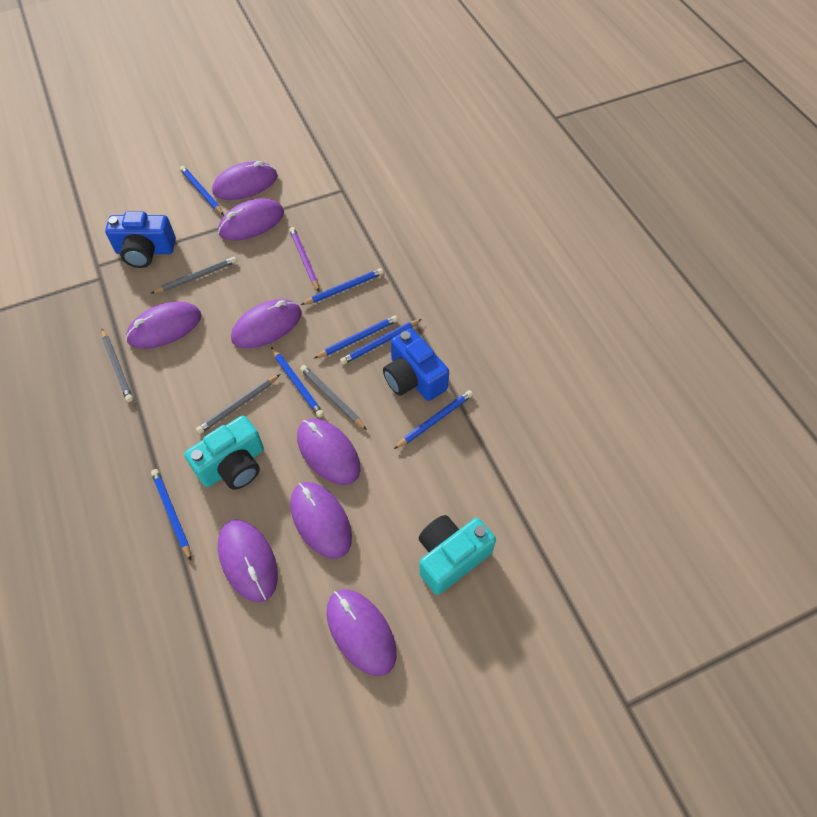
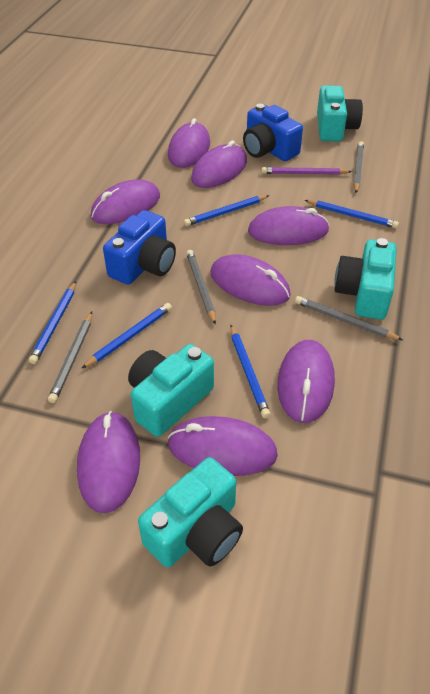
blue pencil: 7 -> 5
turquoise camera: 2 -> 4

